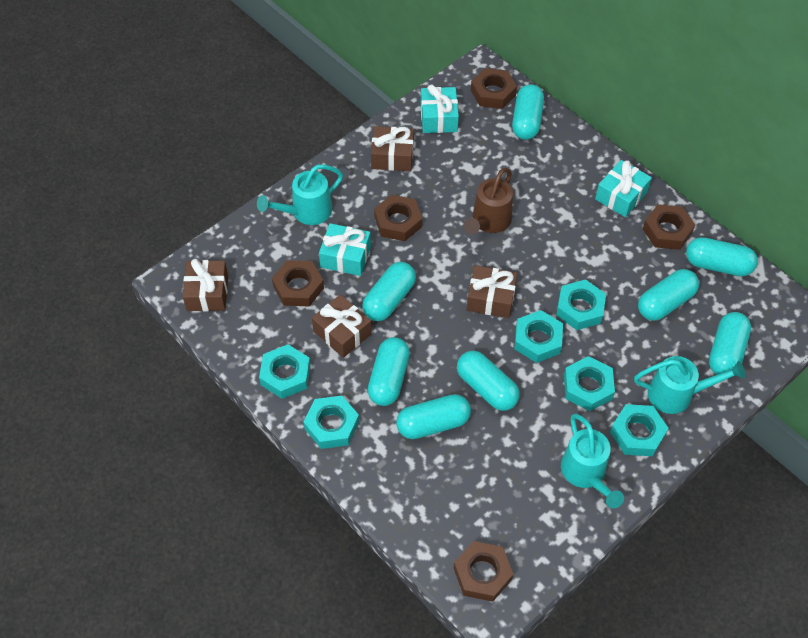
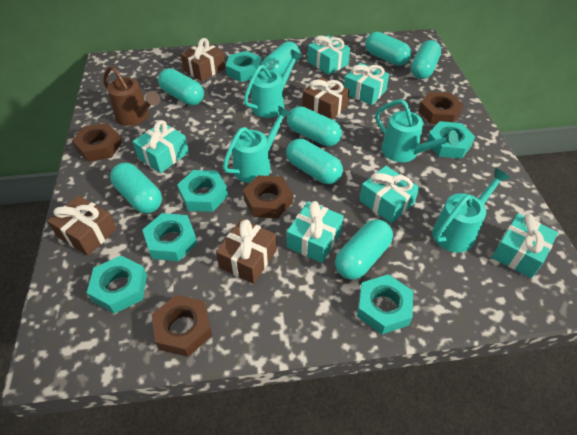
brown nut: 5 -> 4
turquoise gift: 3 -> 6
turquoise watering can: 3 -> 4

